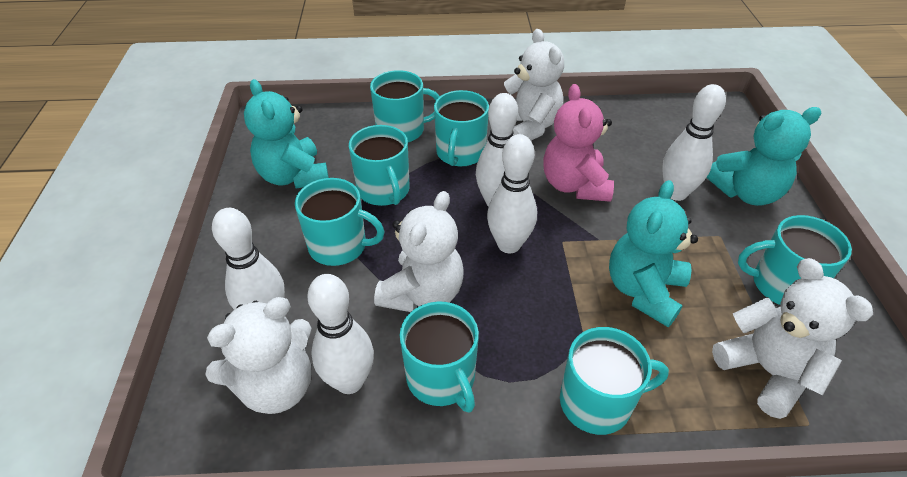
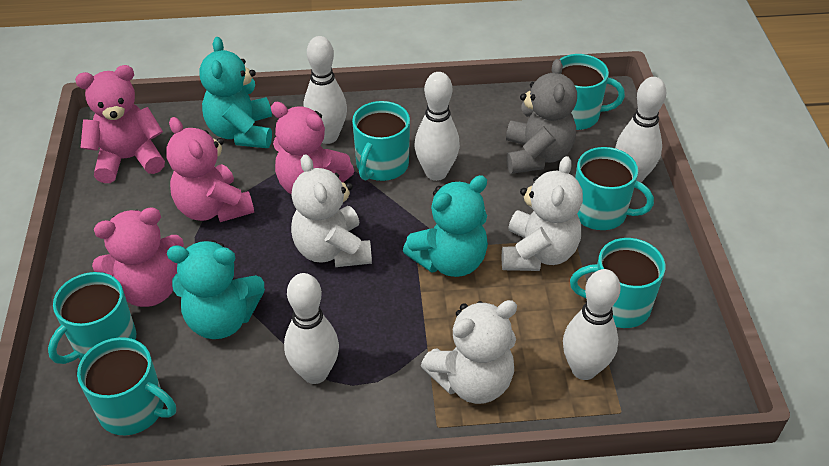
grey teddy bear: 0 -> 1
pink teddy bear: 1 -> 4
turquoise mug: 7 -> 6
white teddy bear: 4 -> 3

